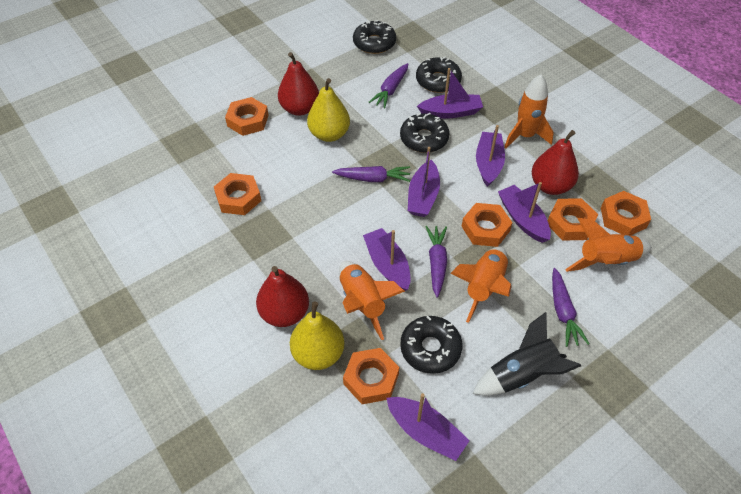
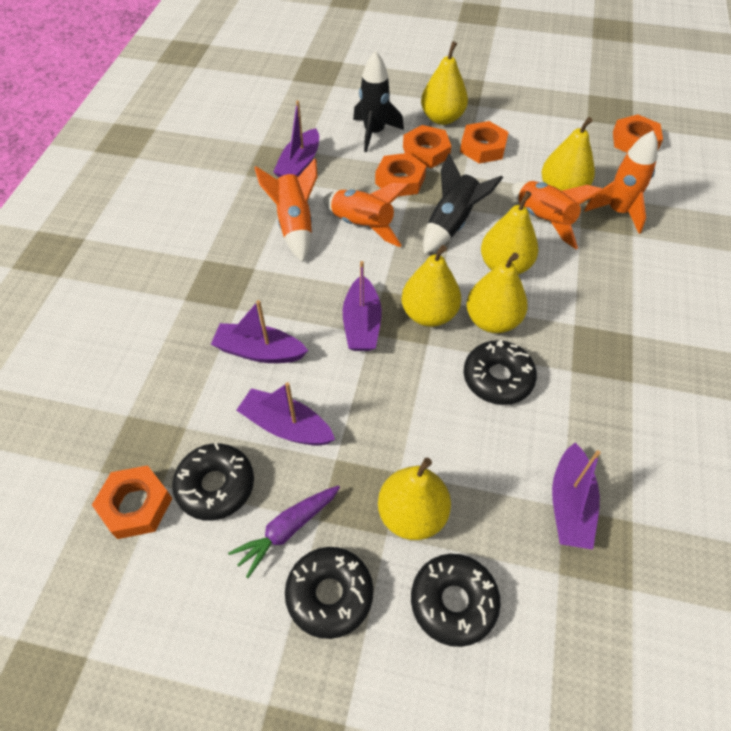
black rocket: 1 -> 2
orange nut: 6 -> 5
purple boat: 6 -> 5
purple carrot: 4 -> 1
red pear: 3 -> 0
yellow pear: 2 -> 6

